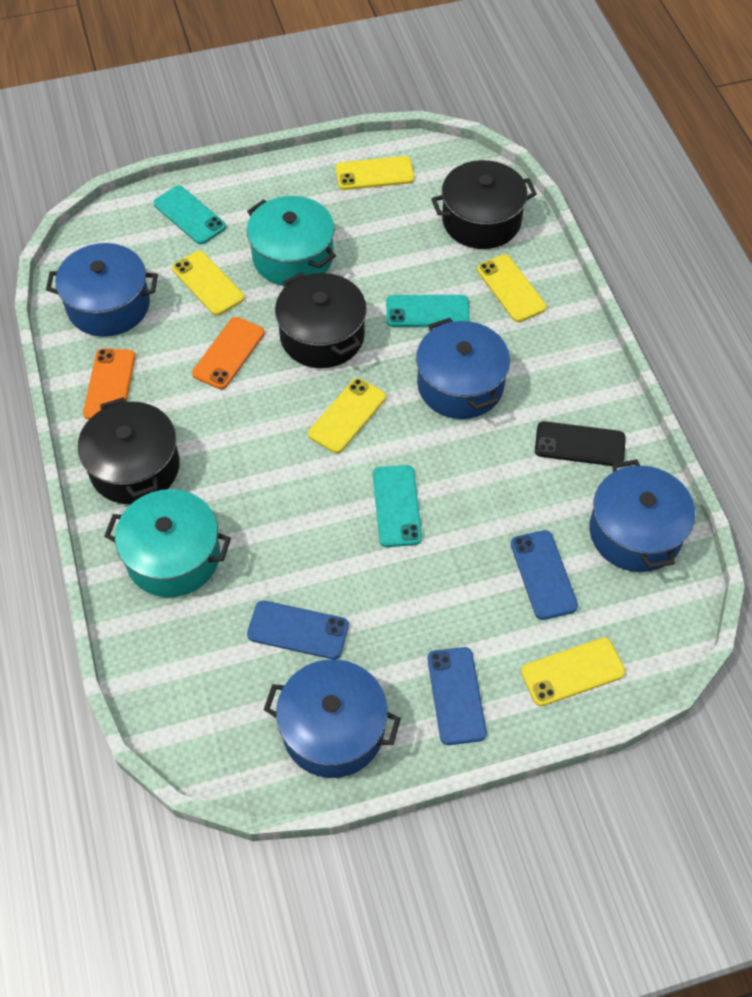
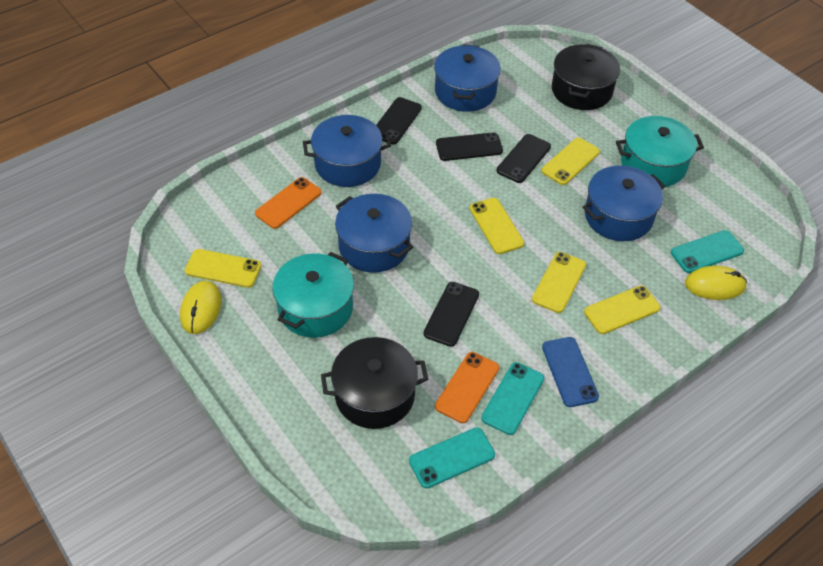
black phone: 1 -> 4
black pot: 3 -> 2
blue phone: 3 -> 1
yellow mouse: 0 -> 2

